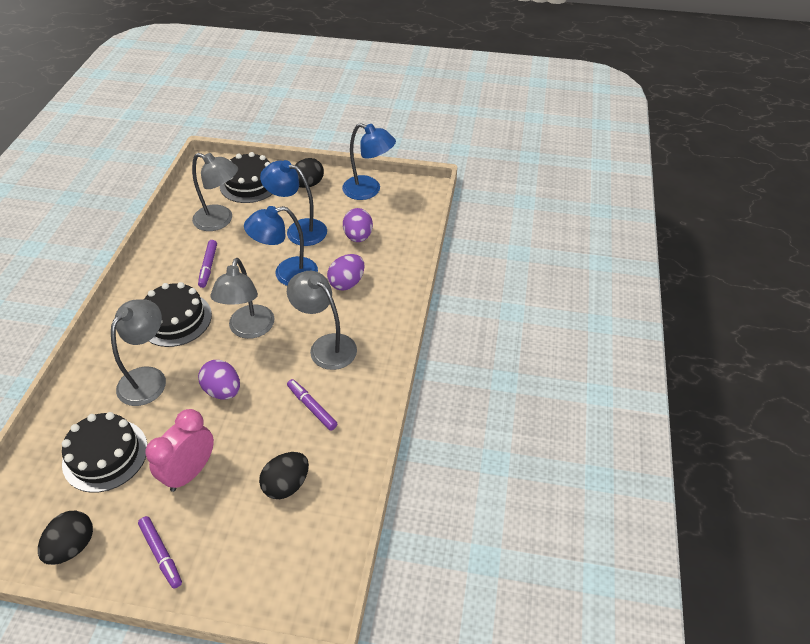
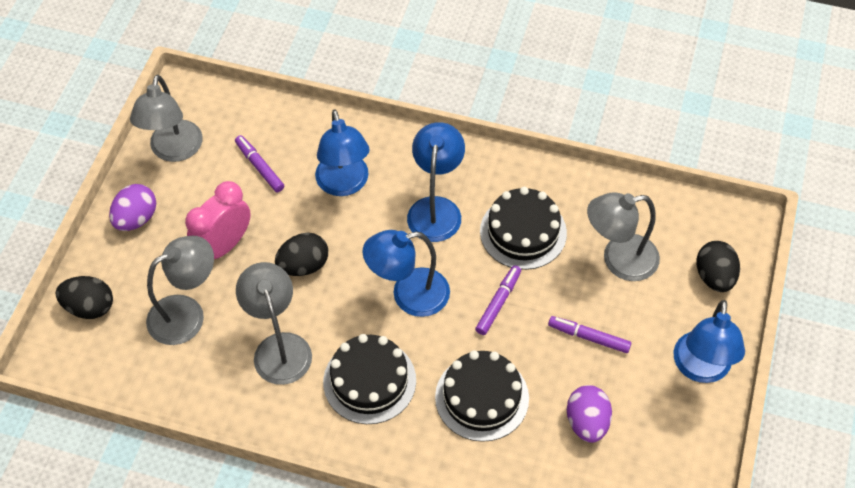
blue lamp: 3 -> 4
purple egg: 3 -> 2

